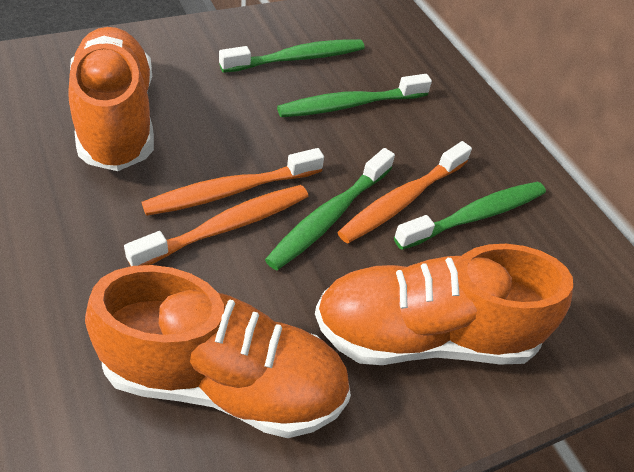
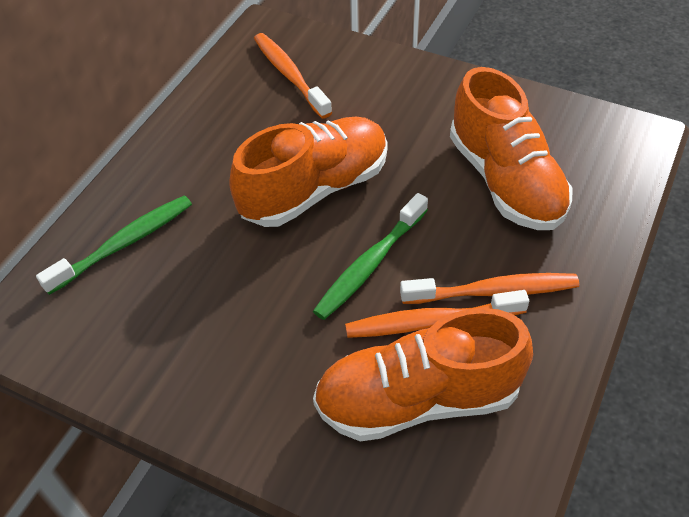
green toothbrush: 4 -> 2

